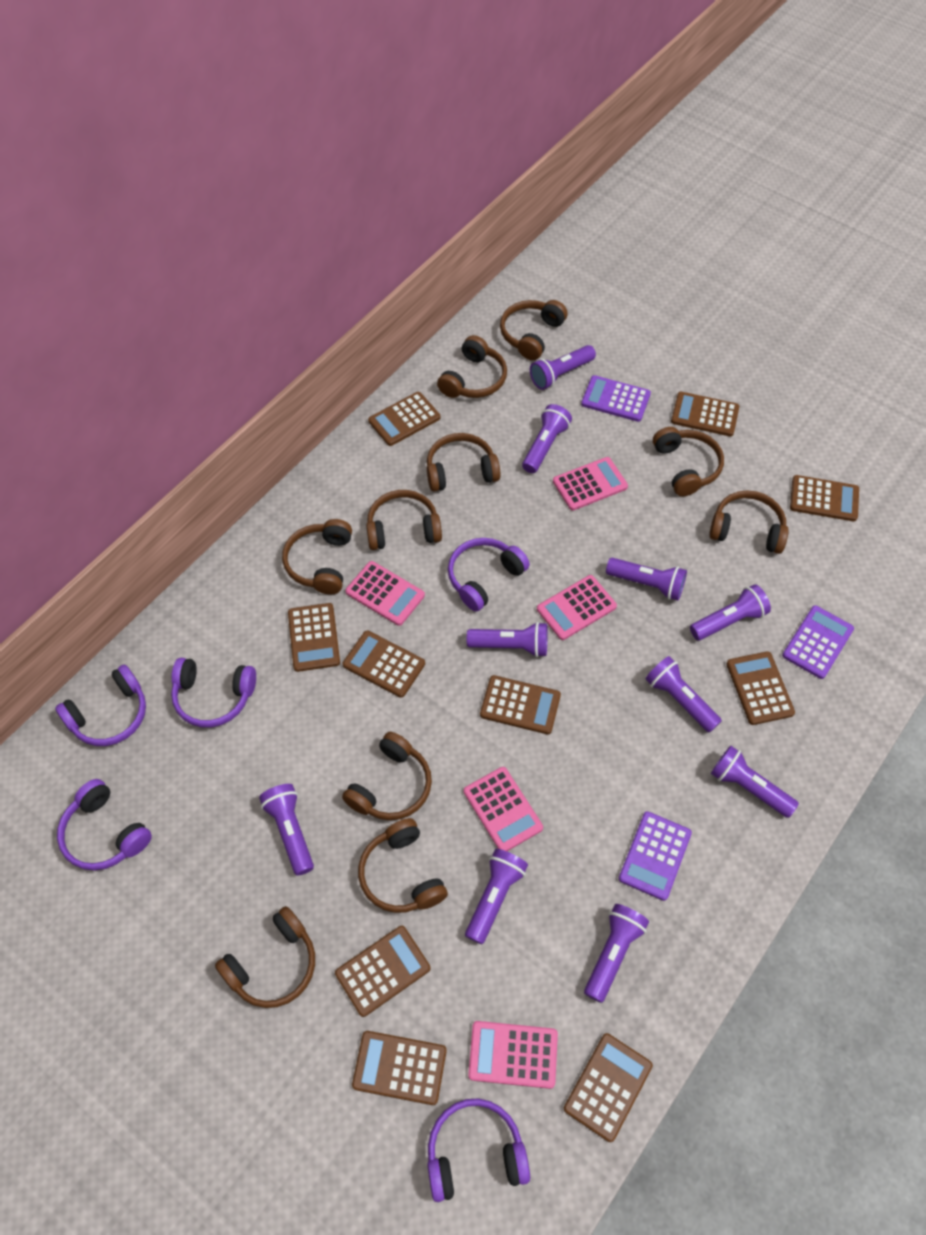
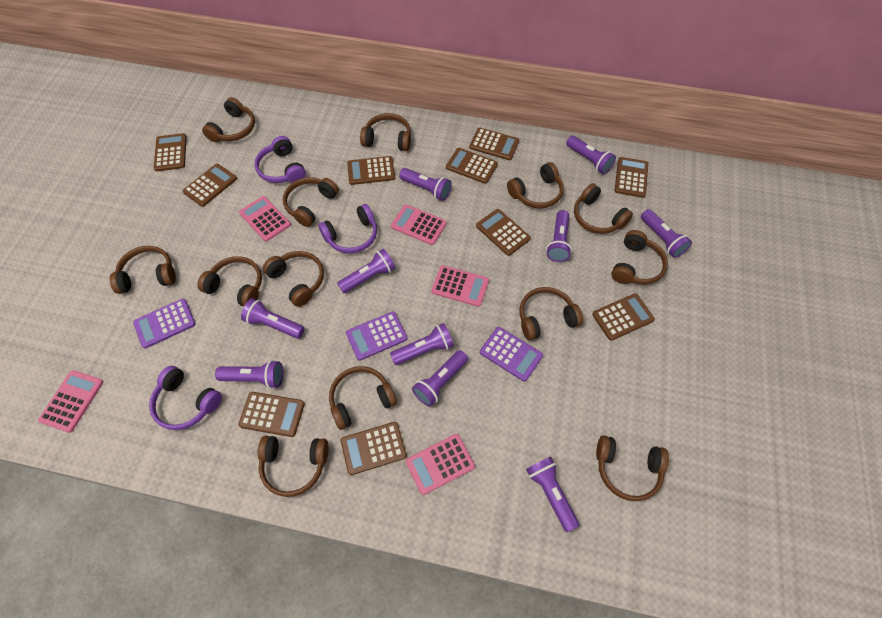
brown headphones: 10 -> 13
purple headphones: 5 -> 3

